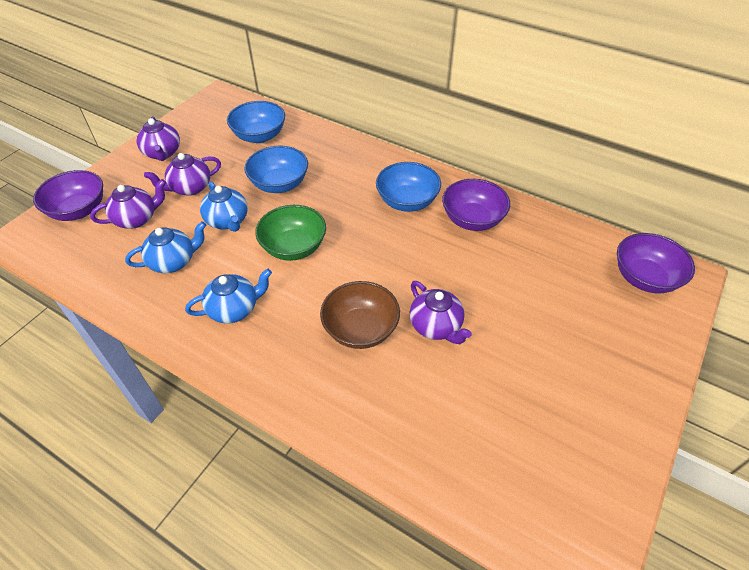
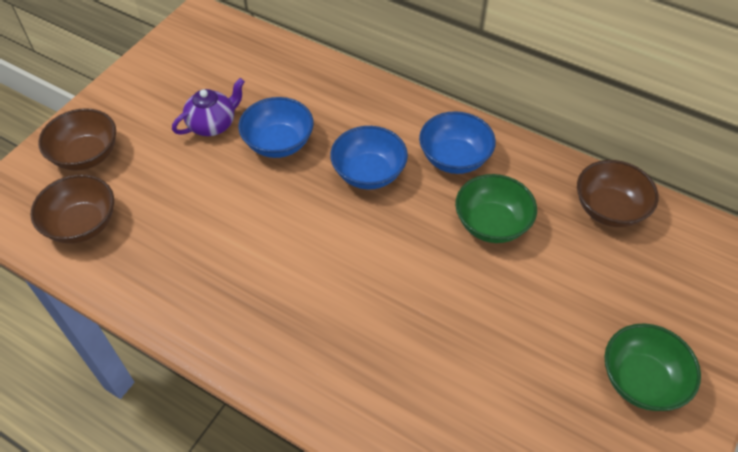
blue teapot: 3 -> 0
brown bowl: 1 -> 3
green bowl: 1 -> 2
purple bowl: 3 -> 0
purple teapot: 4 -> 1

